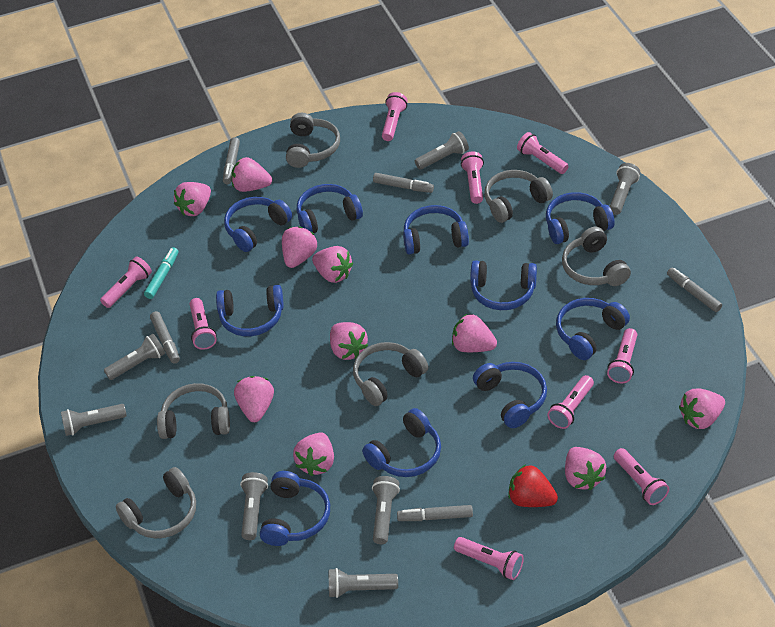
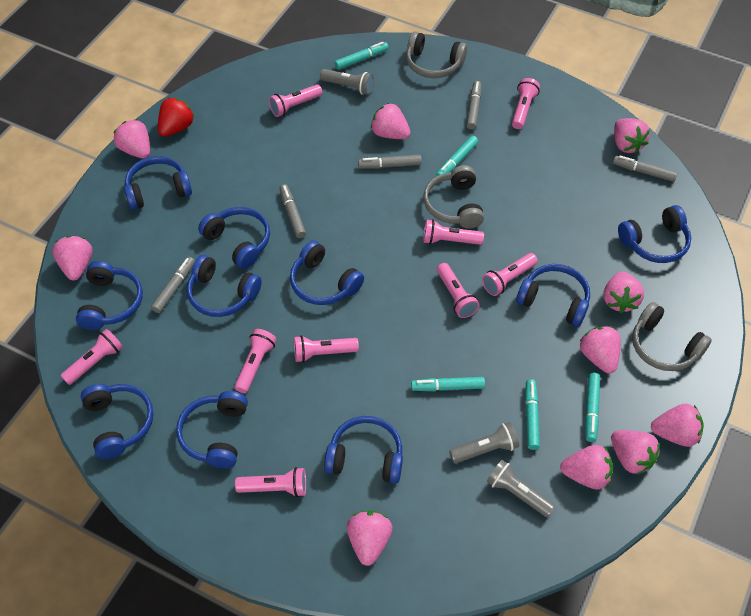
grey flashlight: 7 -> 3
grey headphones: 6 -> 3
turquoise marker: 1 -> 5

